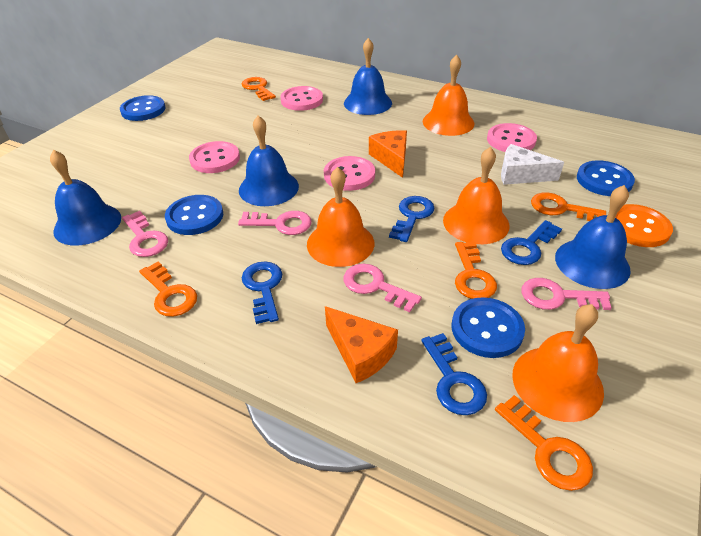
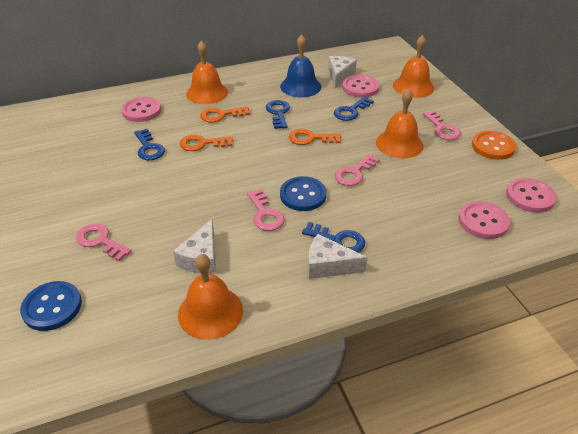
blue bell: 4 -> 1
blue button: 4 -> 2
orange cheese: 2 -> 0
orange key: 5 -> 3
white cheese: 1 -> 3

